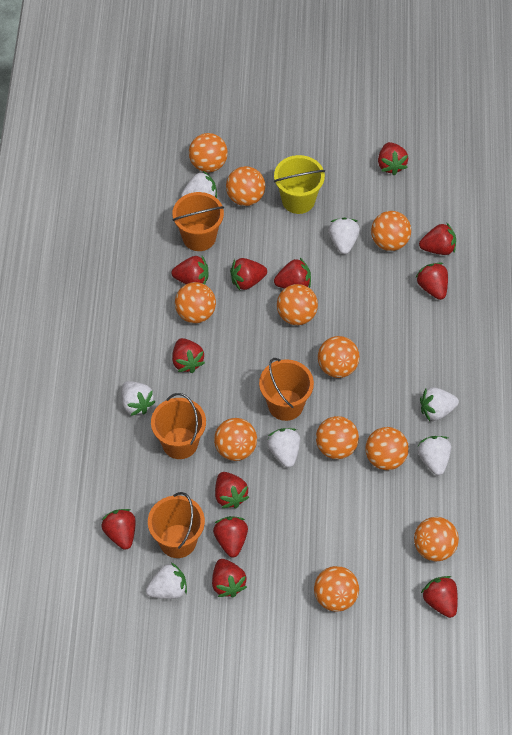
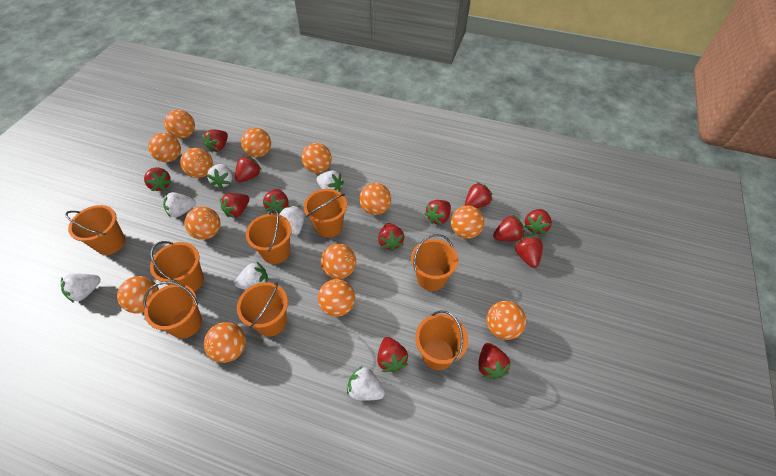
orange ball: 11 -> 13
orange bucket: 4 -> 8
red strawberry: 12 -> 13
yellow bucket: 1 -> 0

